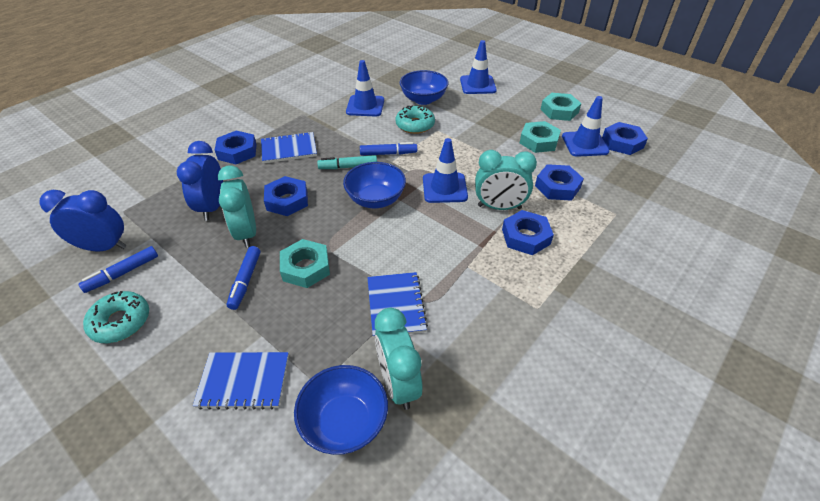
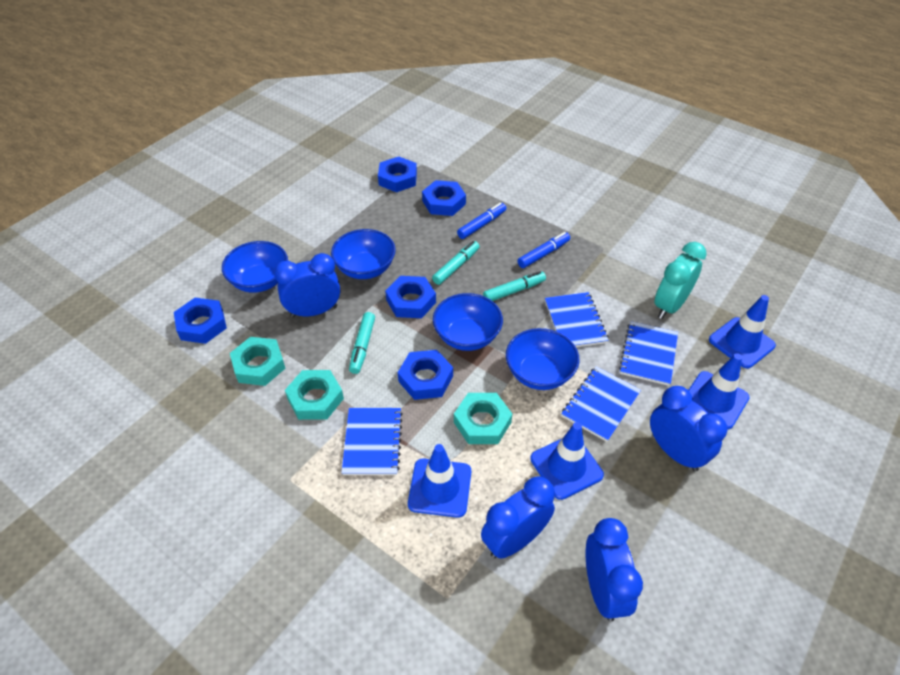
blue bowl: 3 -> 4
blue clock: 2 -> 4
blue marker: 3 -> 2
blue notebook: 3 -> 4
turquoise clock: 3 -> 1
turquoise donut: 2 -> 0
turquoise marker: 1 -> 3

